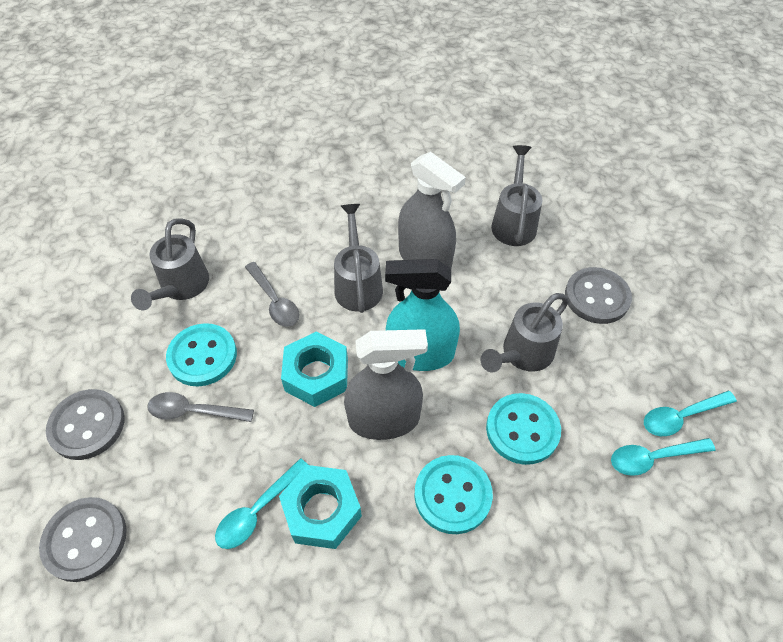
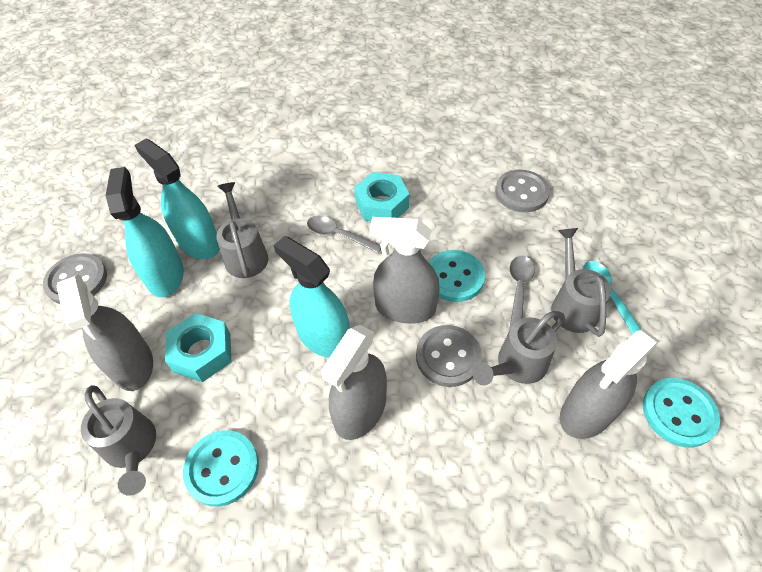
grey spray bottle: 2 -> 4
turquoise spoon: 3 -> 1
turquoise spray bottle: 1 -> 3

